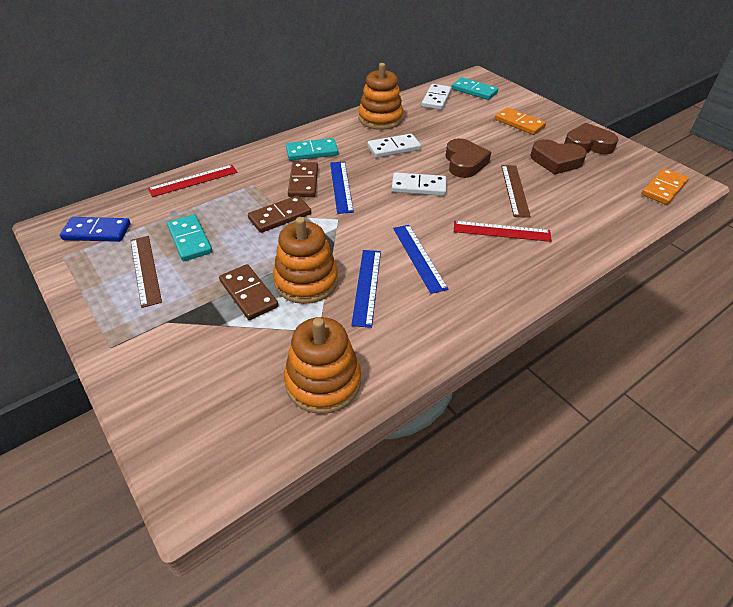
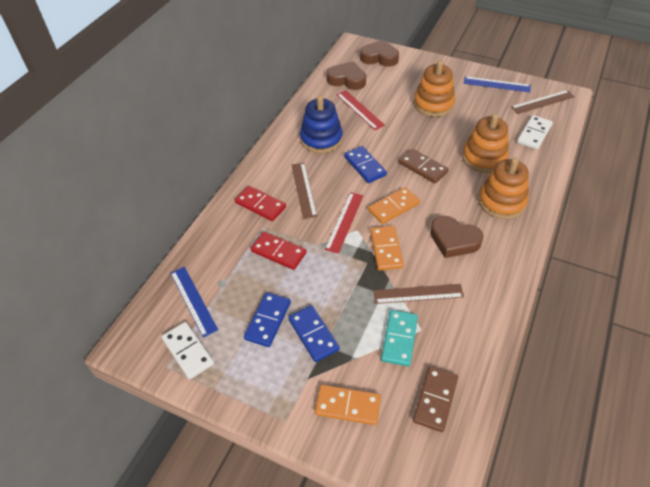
blue domino: 1 -> 3
blue ruler: 3 -> 2
blue stacking toy: 0 -> 1
brown domino: 3 -> 2
brown ruler: 2 -> 3
orange domino: 2 -> 3
red domino: 0 -> 2
turquoise domino: 3 -> 1
white domino: 3 -> 2

